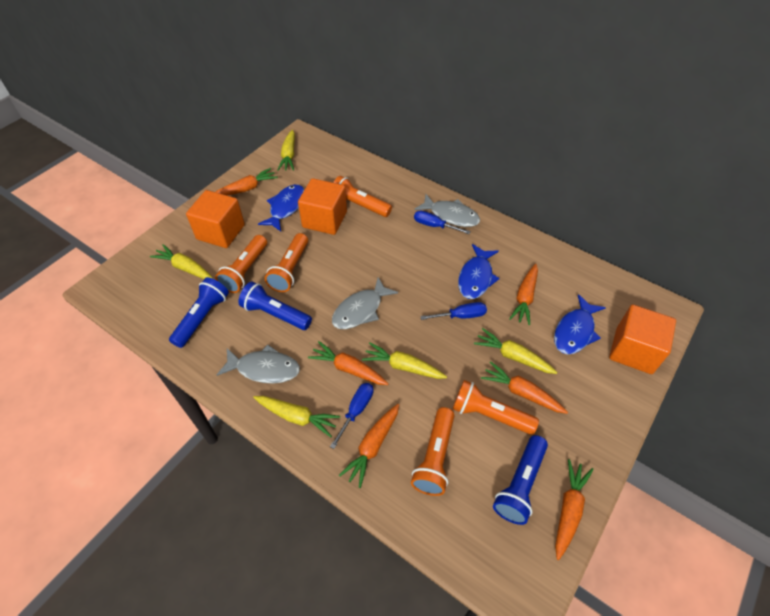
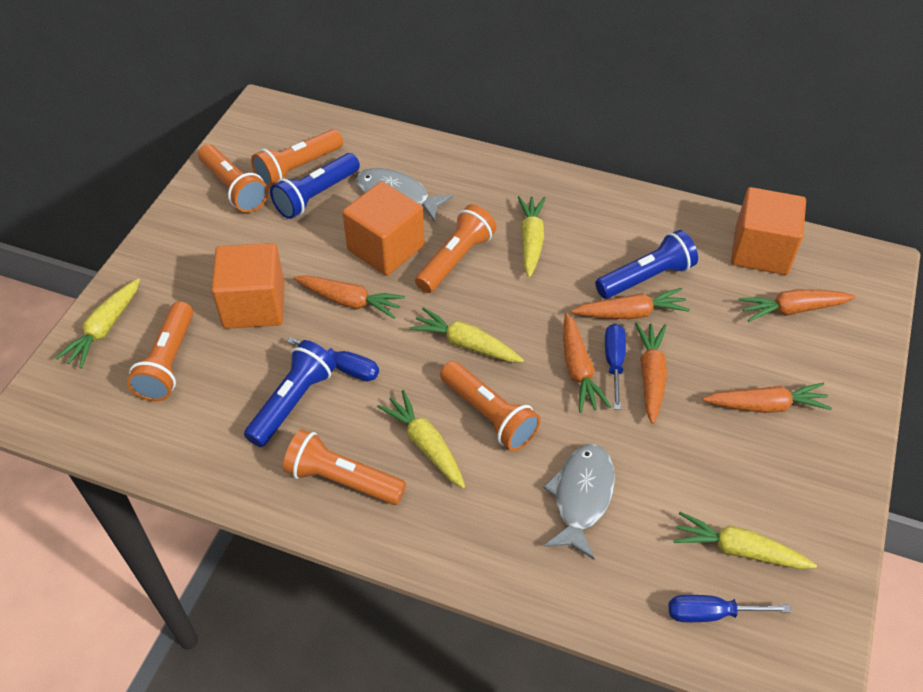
blue fish: 3 -> 0
grey fish: 3 -> 2
orange flashlight: 5 -> 6

